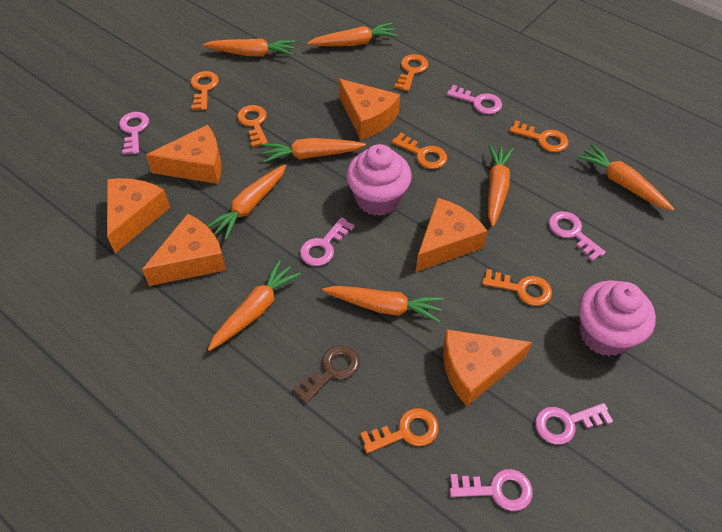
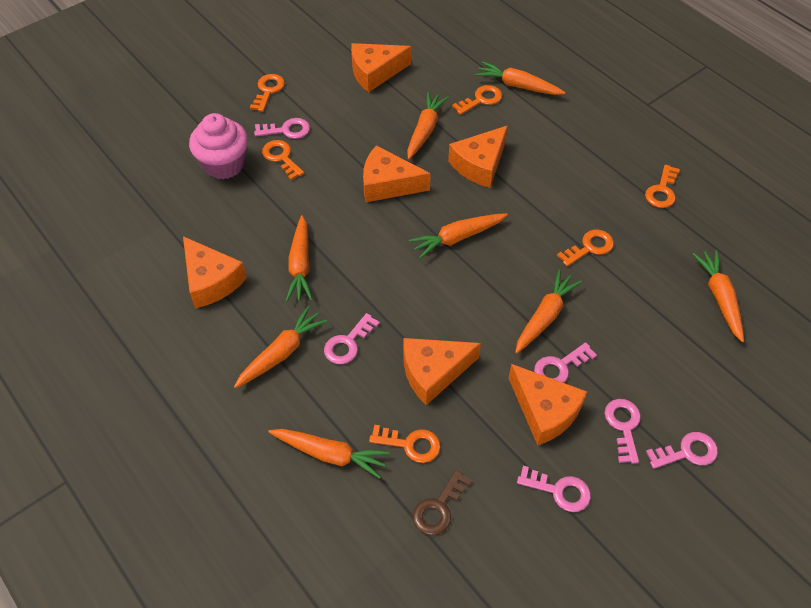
orange key: 7 -> 6
pink cupcake: 2 -> 1

